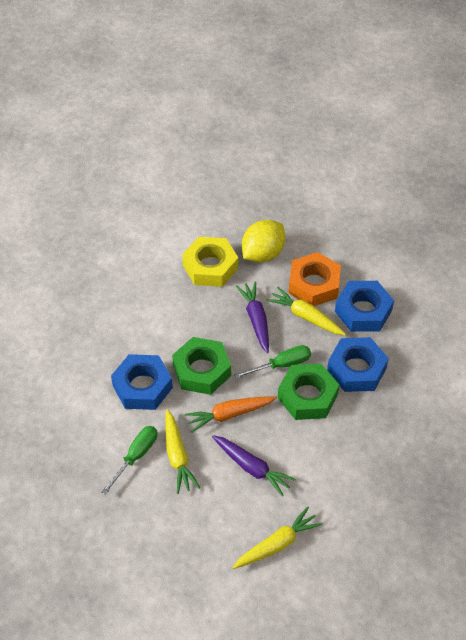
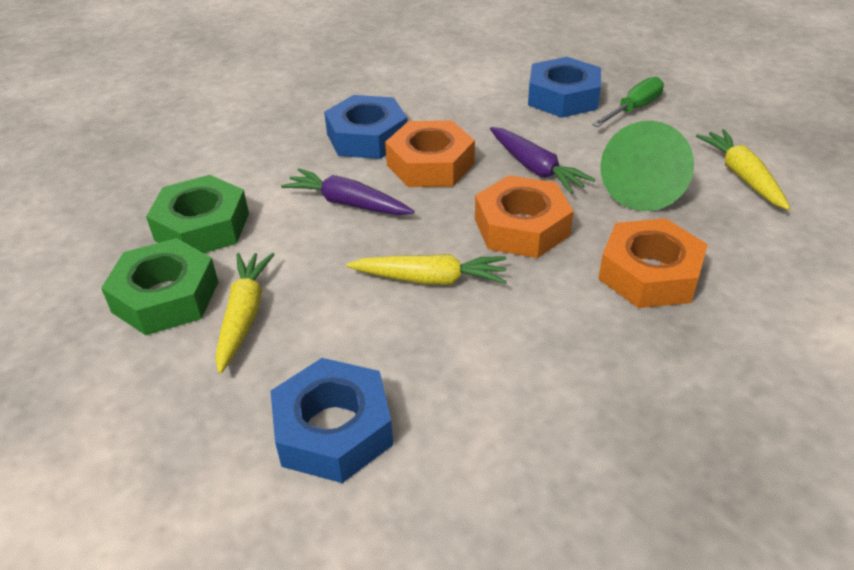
green cone: 0 -> 1
green screwdriver: 2 -> 1
orange carrot: 1 -> 0
orange nut: 1 -> 3
yellow lemon: 1 -> 0
yellow nut: 1 -> 0

